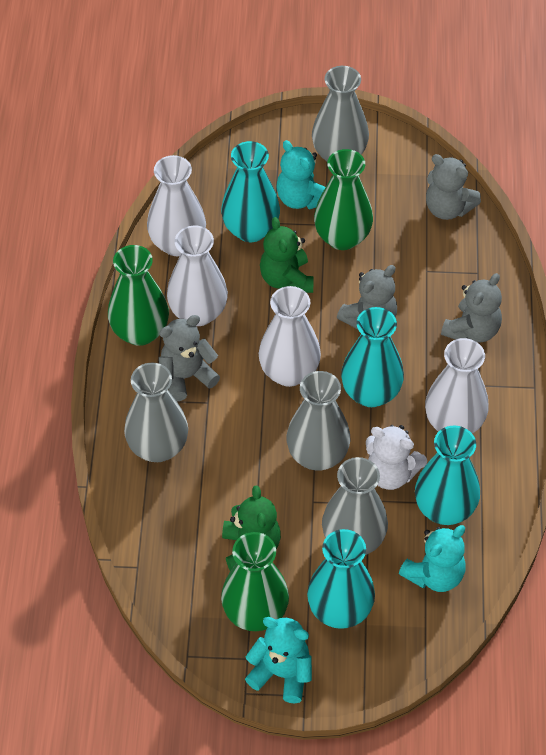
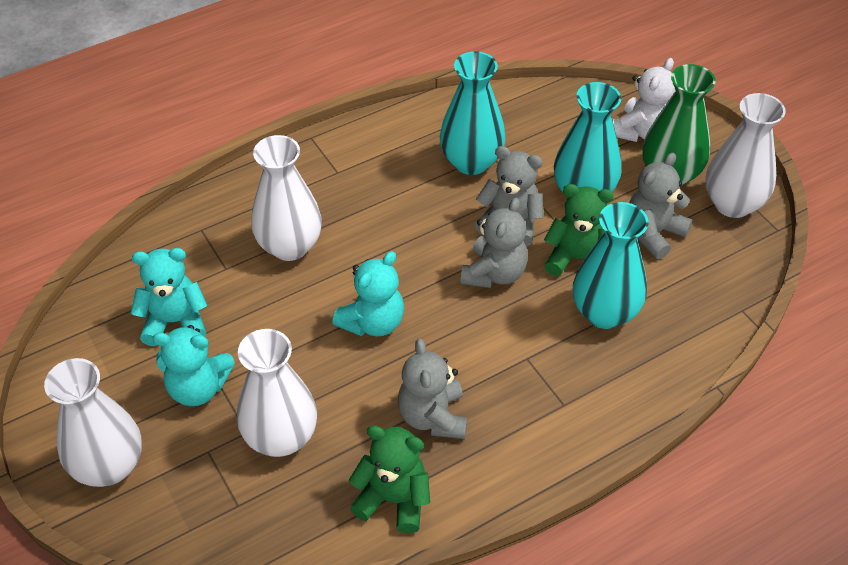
green vase: 3 -> 1
grey vase: 4 -> 0
turquoise vase: 4 -> 3

